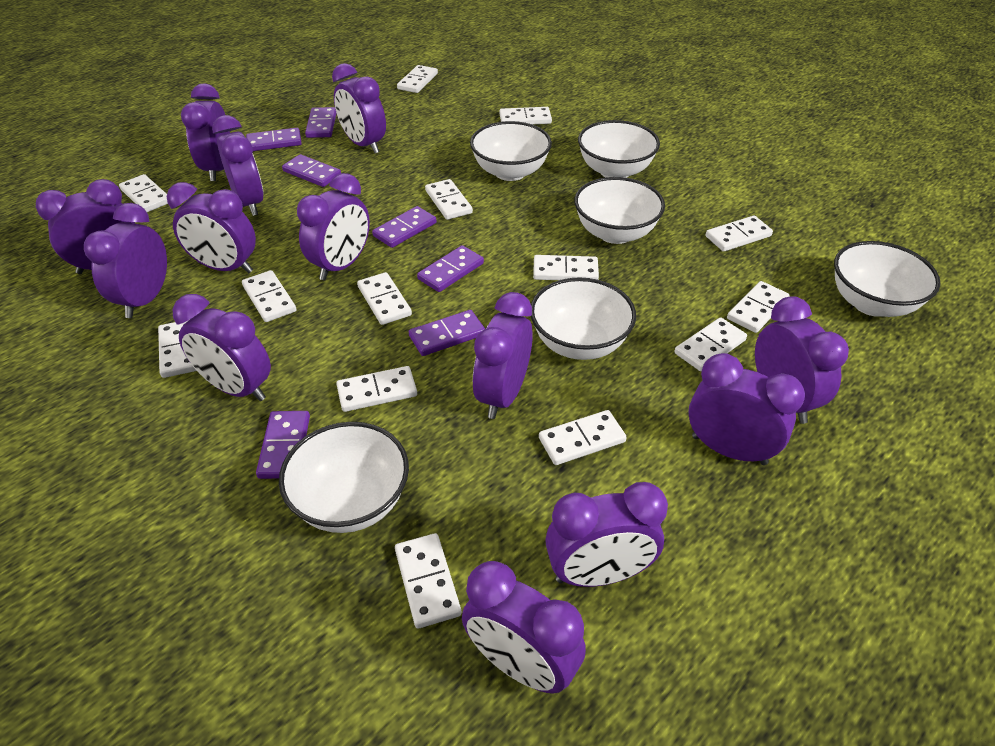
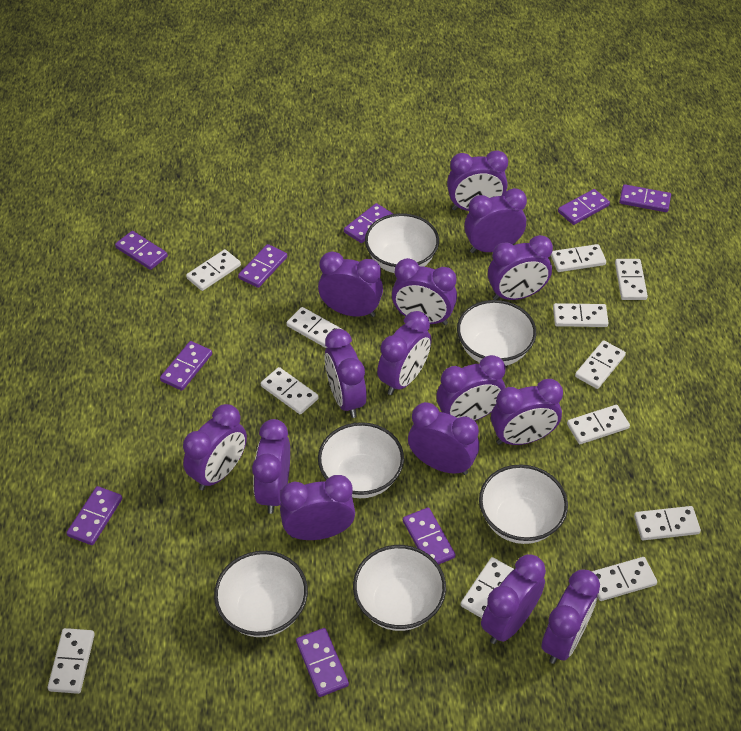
purple clock: 13 -> 15
purple domino: 7 -> 9
white domino: 14 -> 12

